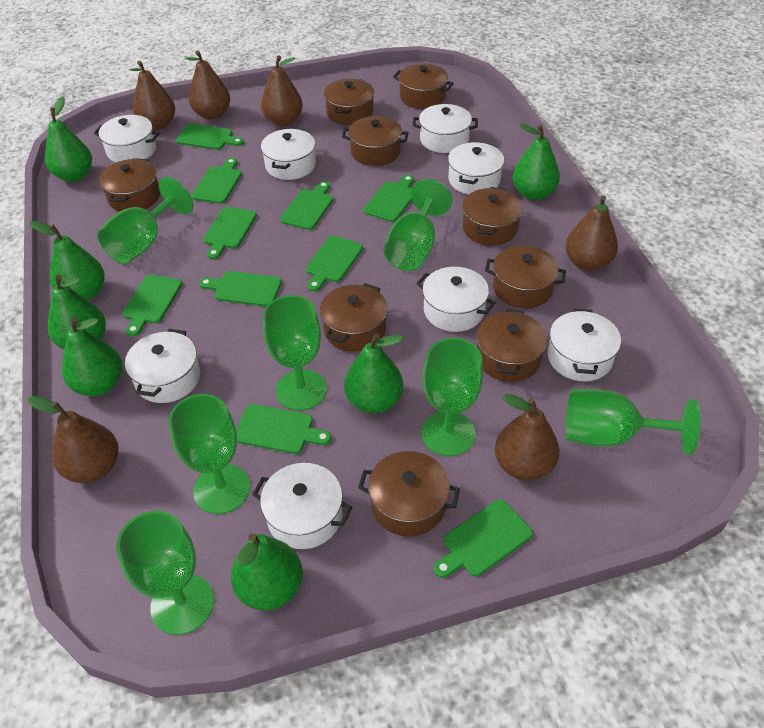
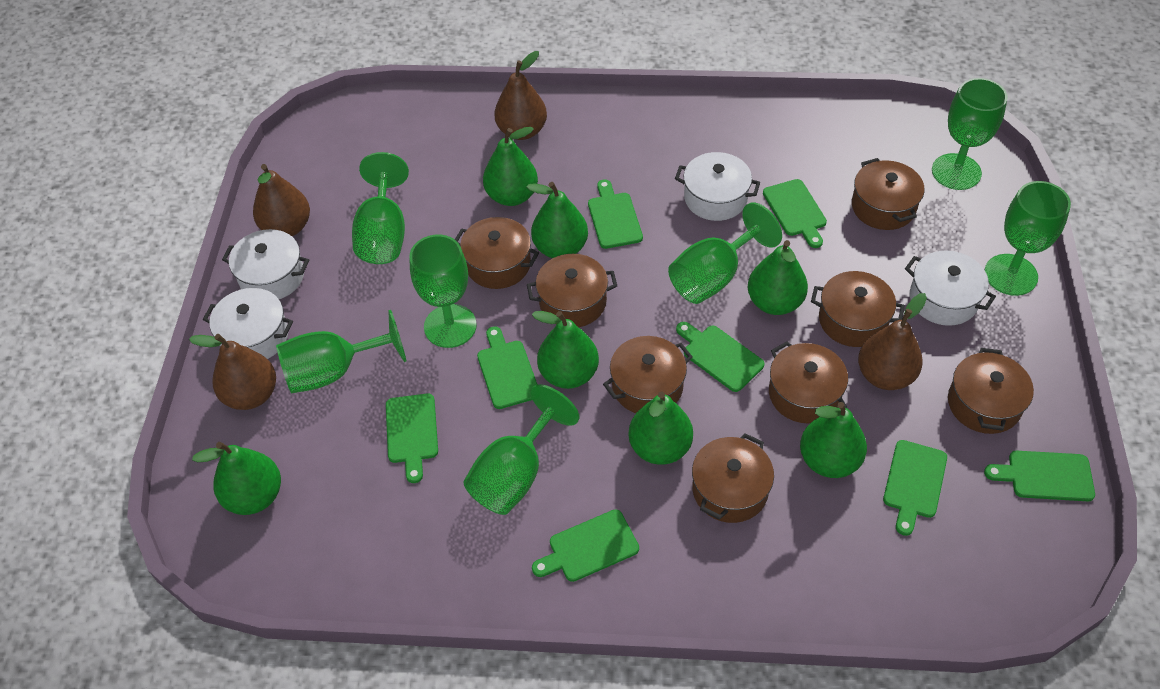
brown pear: 6 -> 4
brown pot: 9 -> 8
green cutting board: 10 -> 8
white pot: 8 -> 4

